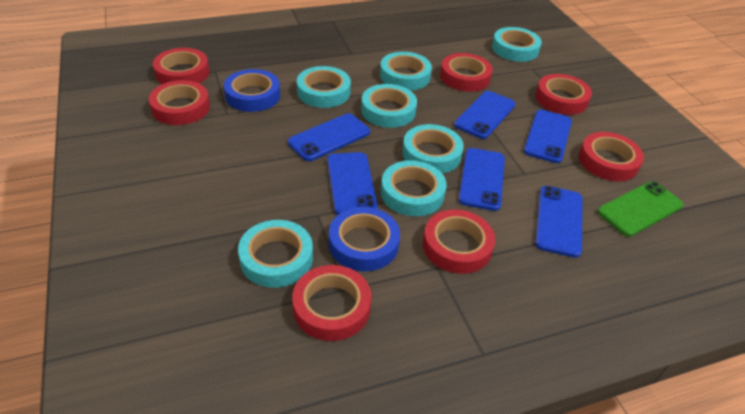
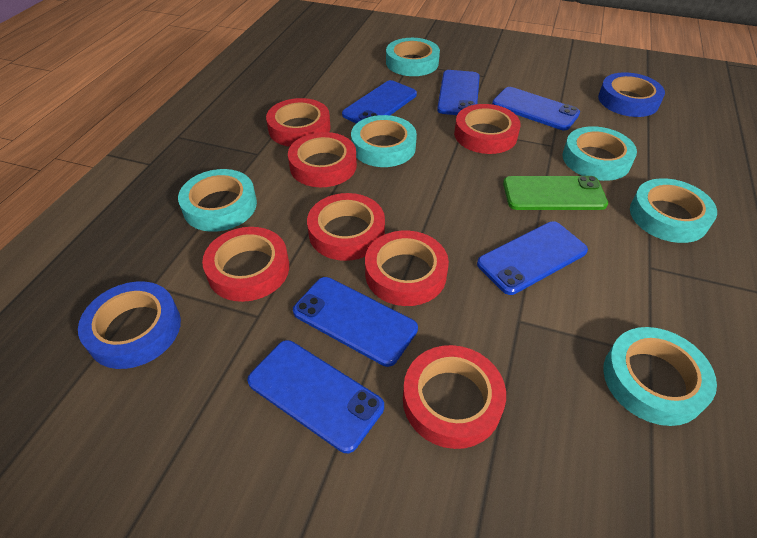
turquoise tape: 7 -> 6

